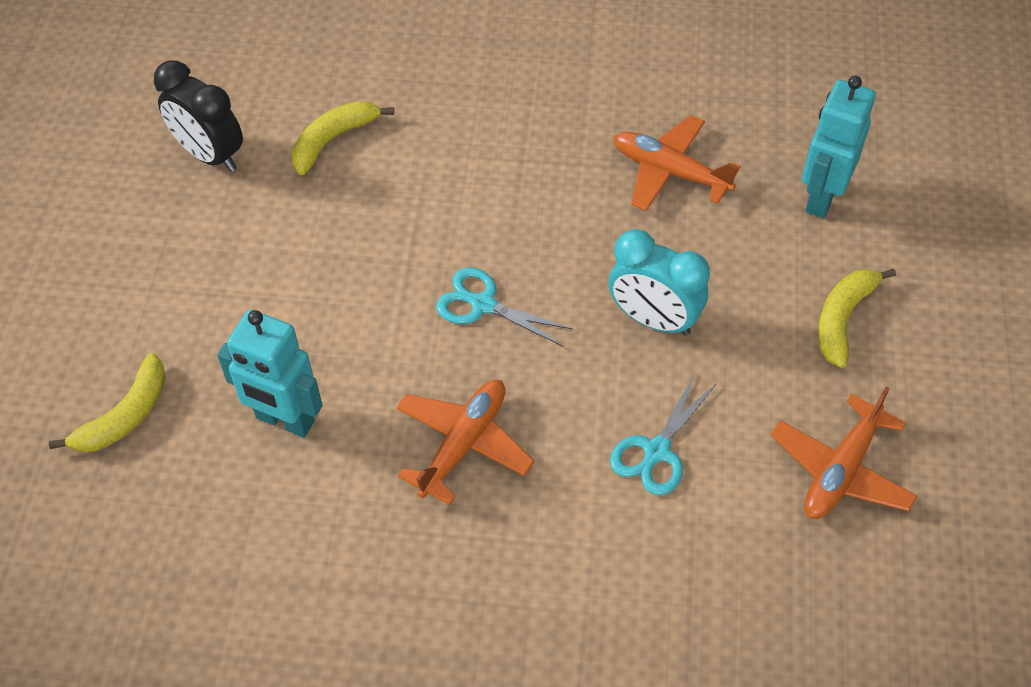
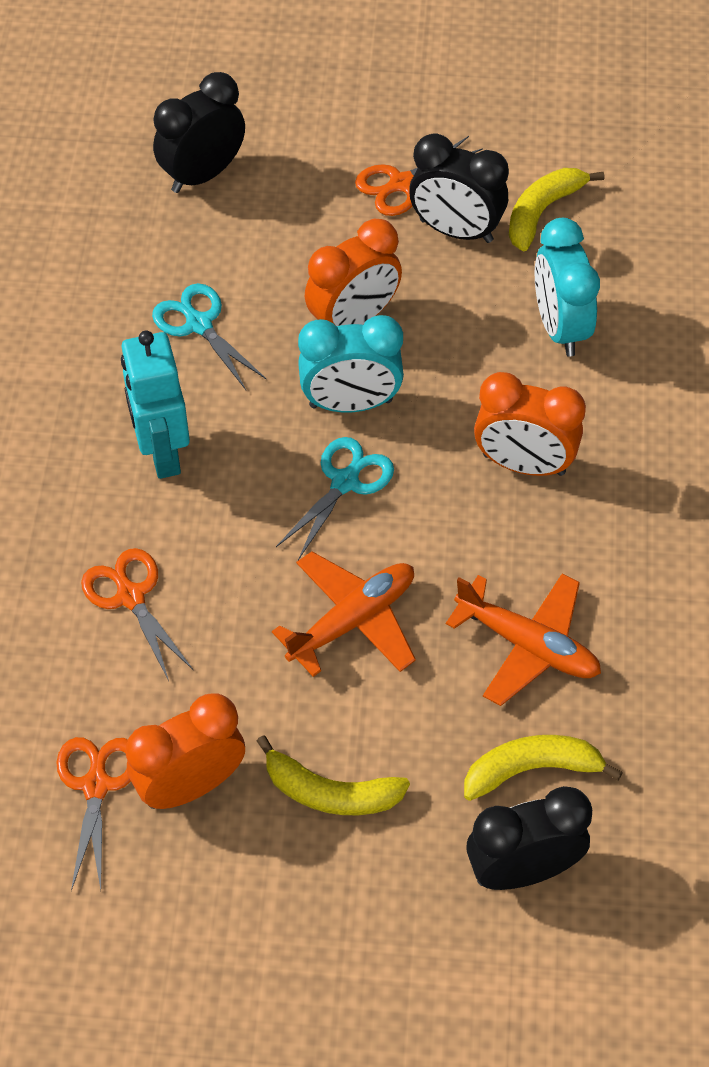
black clock: 1 -> 3
orange clock: 0 -> 3
orange plane: 3 -> 2
orange scissors: 0 -> 3
turquoise clock: 1 -> 2
turquoise robot: 2 -> 1

